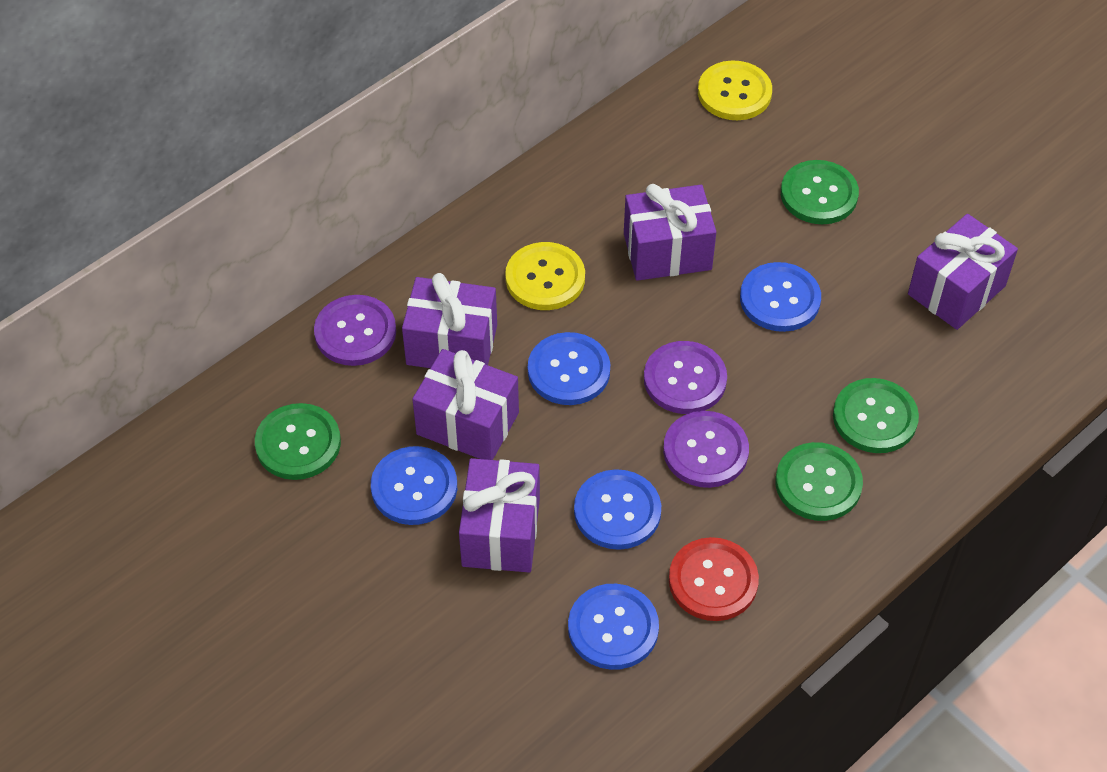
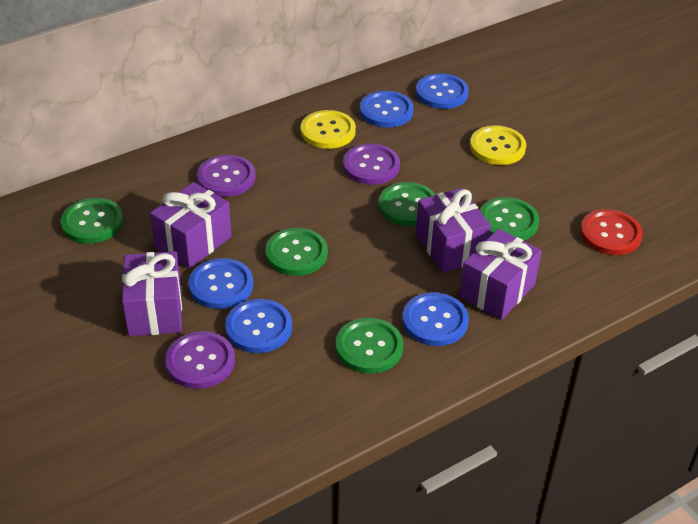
green button: 4 -> 5
purple gift: 5 -> 4

